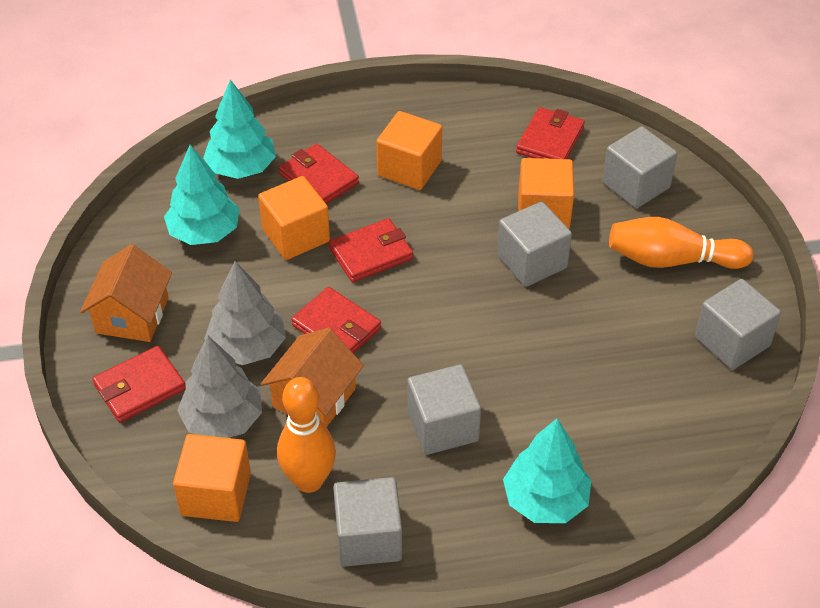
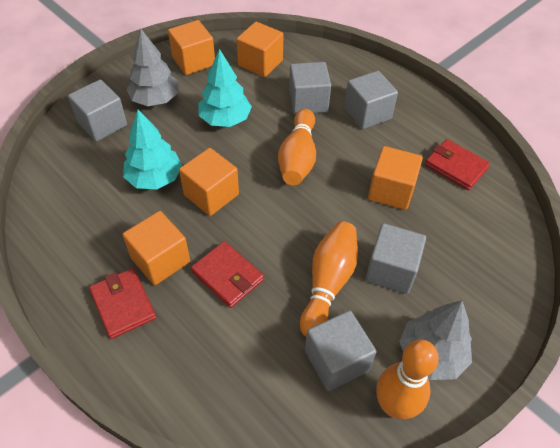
orange bowling pin: 2 -> 3
orange cube: 4 -> 5
orange house: 2 -> 0
red wallet: 5 -> 3
turquoise tree: 3 -> 2

